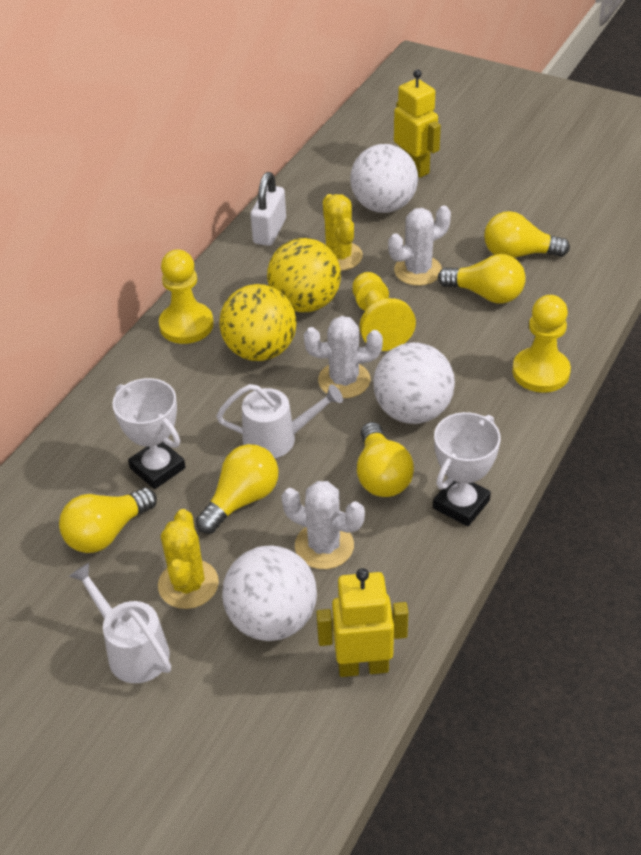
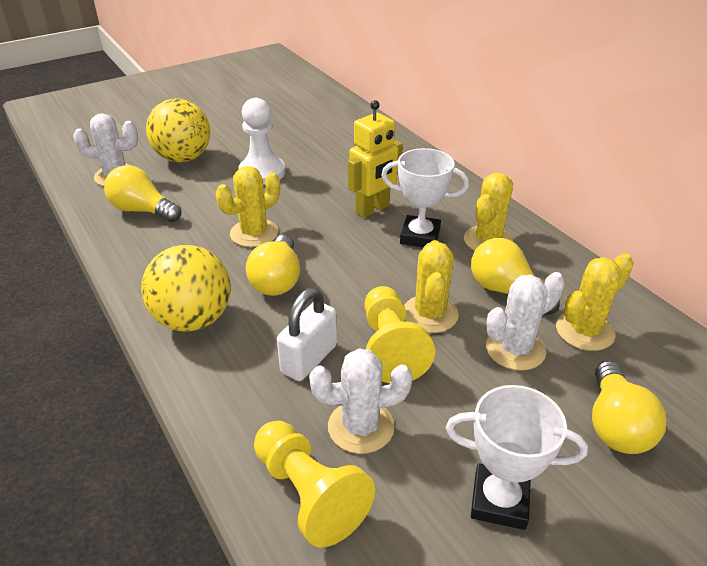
white ball: 3 -> 0
white pawn: 0 -> 1
white watering can: 2 -> 0
yellow cactus: 2 -> 4
yellow light bulb: 5 -> 4
yellow pawn: 3 -> 2
yellow robot: 2 -> 1

